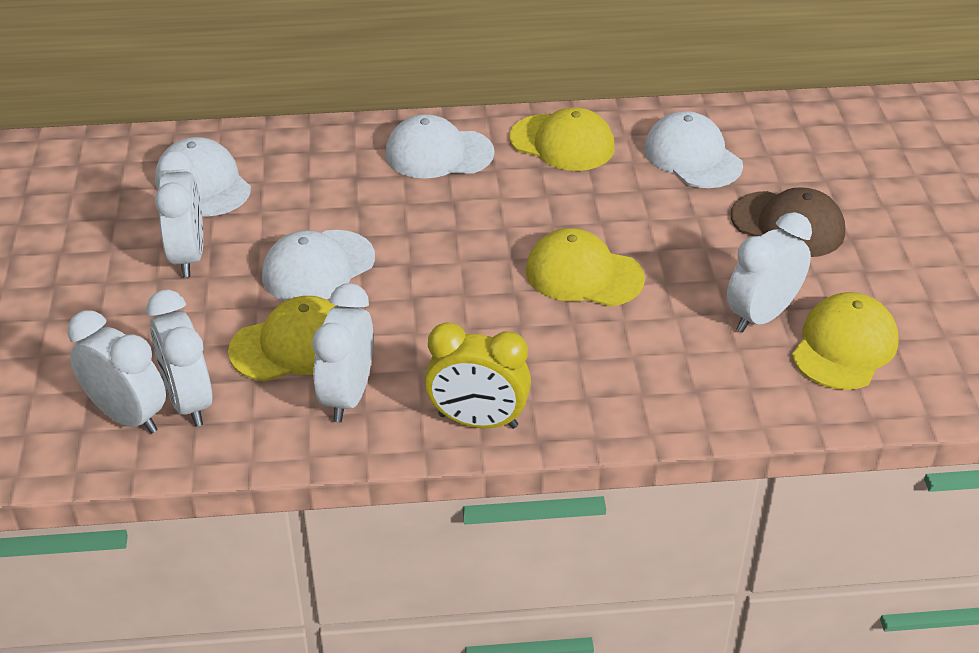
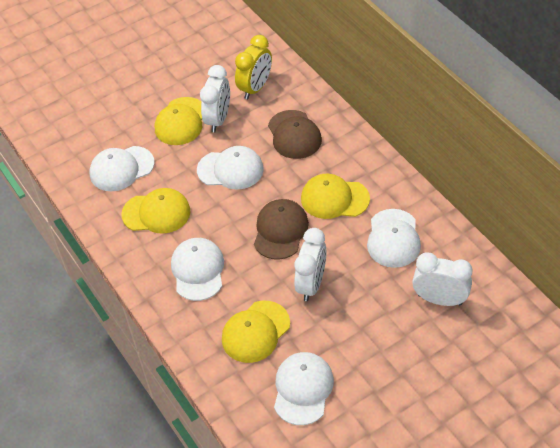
brown cap: 1 -> 2
white cap: 4 -> 5
white clock: 5 -> 3

